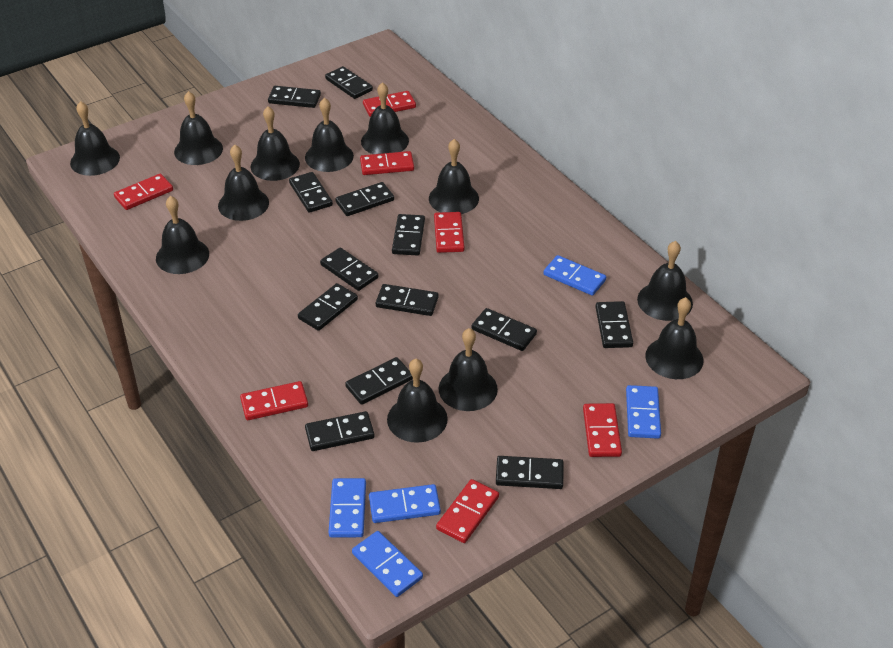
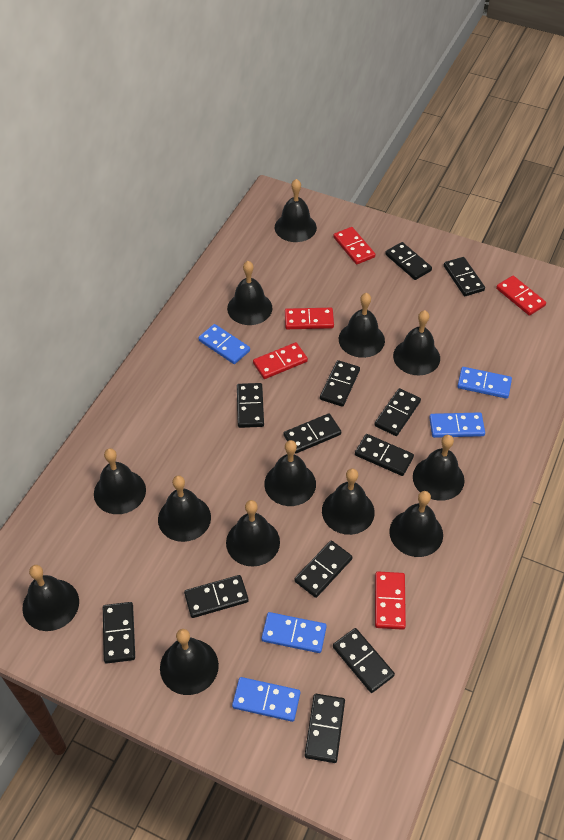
black bell: 12 -> 13
black domino: 13 -> 12
red domino: 7 -> 5

